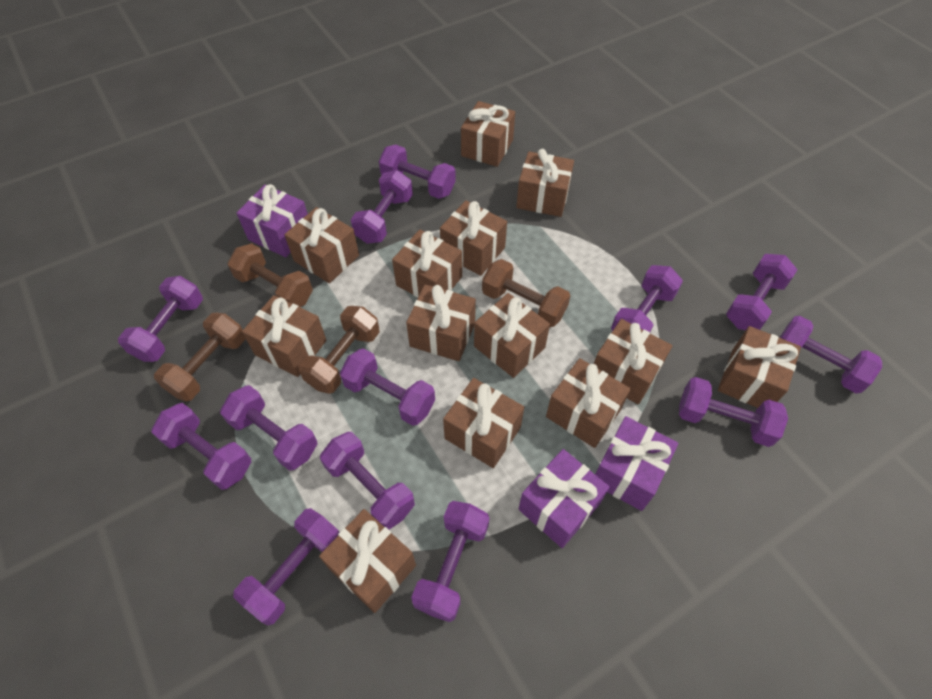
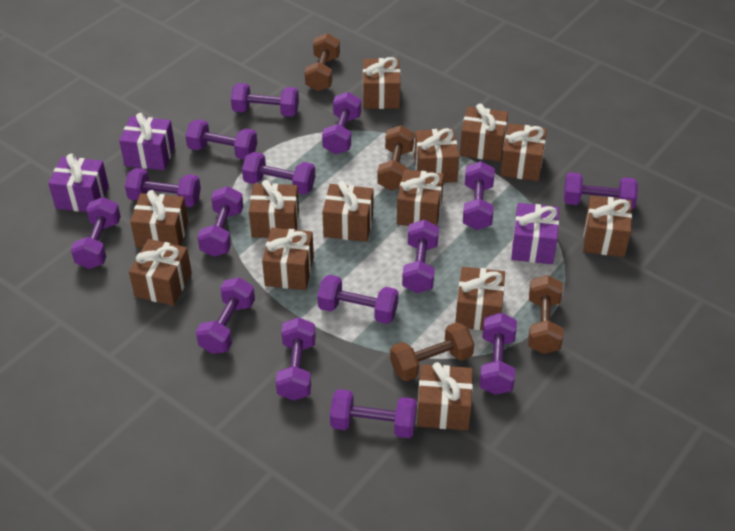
purple dumbbell: 13 -> 15

